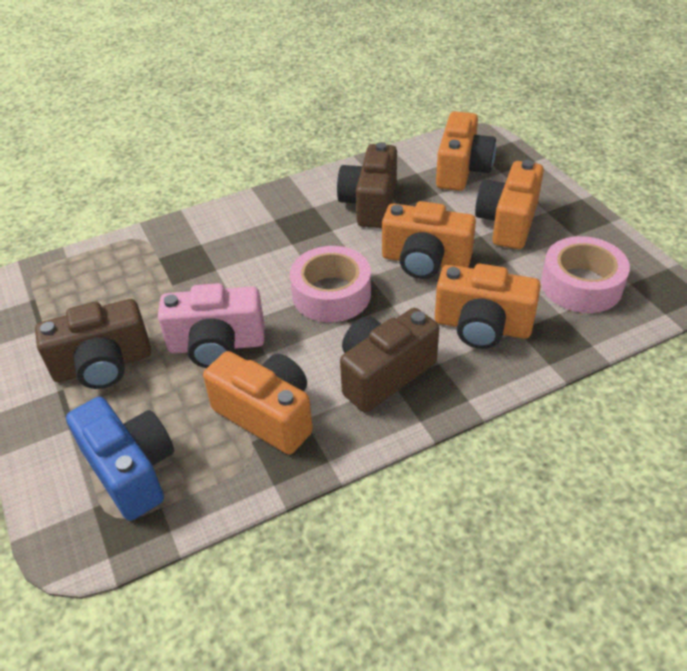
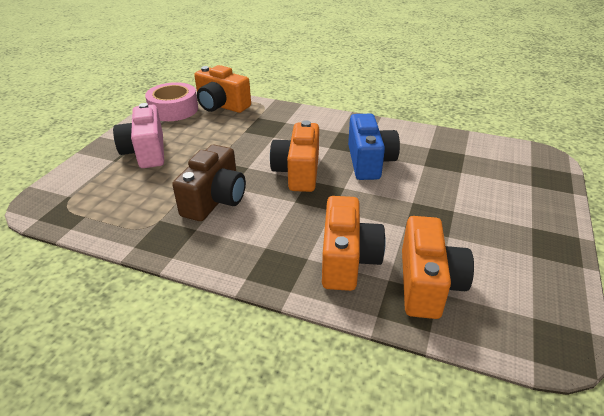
brown camera: 3 -> 1
orange camera: 5 -> 4
pink tape: 2 -> 1

